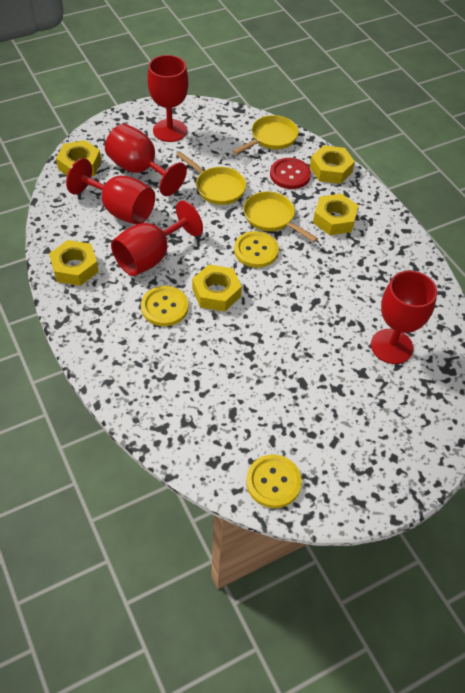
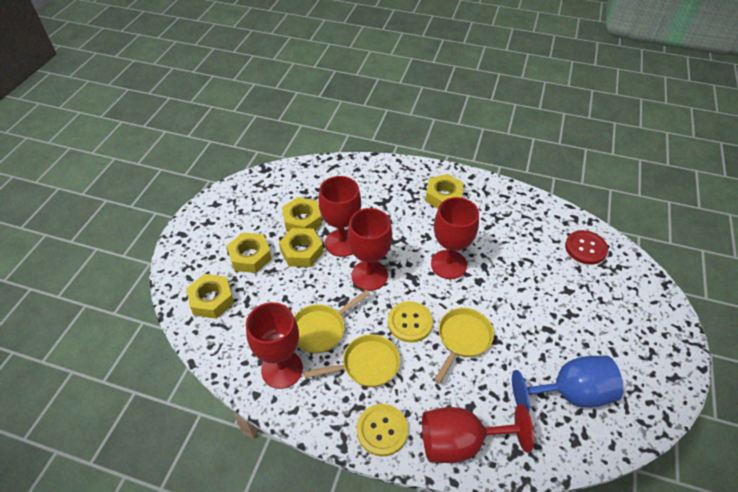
blue goblet: 0 -> 1
yellow button: 3 -> 2

